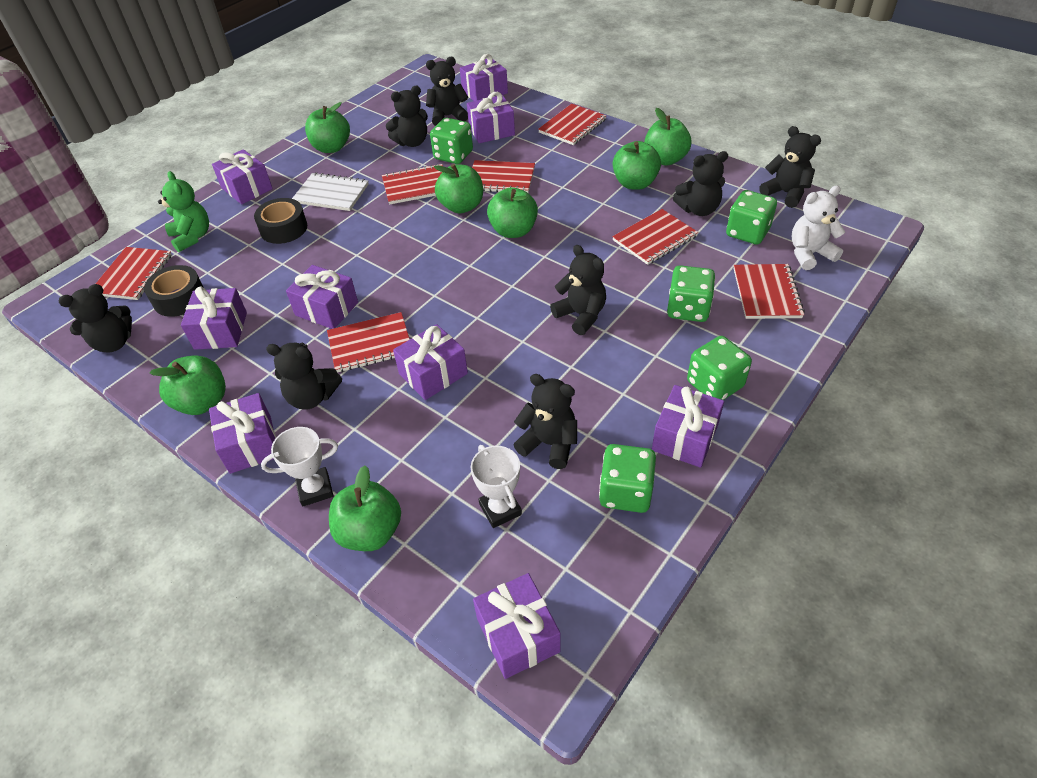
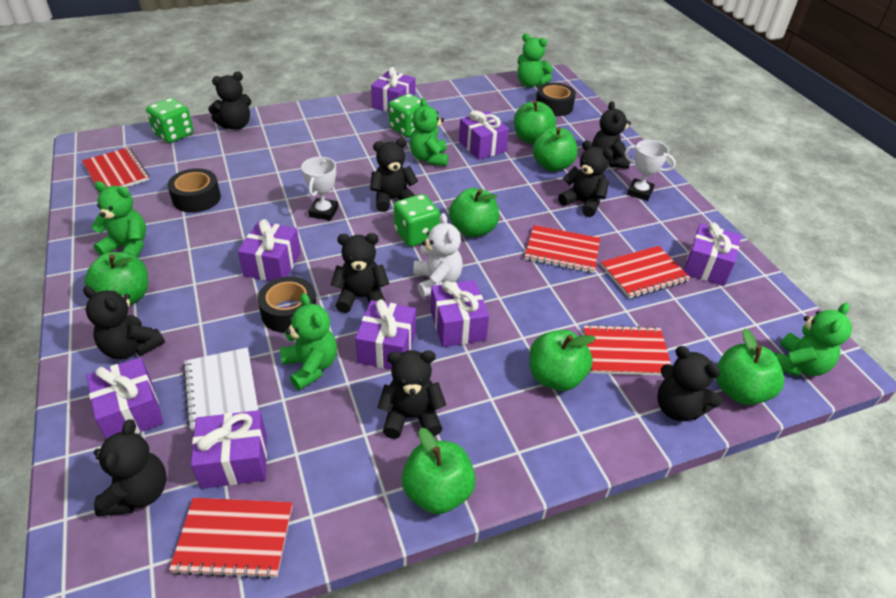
black tape: 2 -> 3
black teddy bear: 8 -> 9
green dice: 5 -> 3
green teddy bear: 1 -> 5
purple gift: 9 -> 8
red notebook: 7 -> 5

